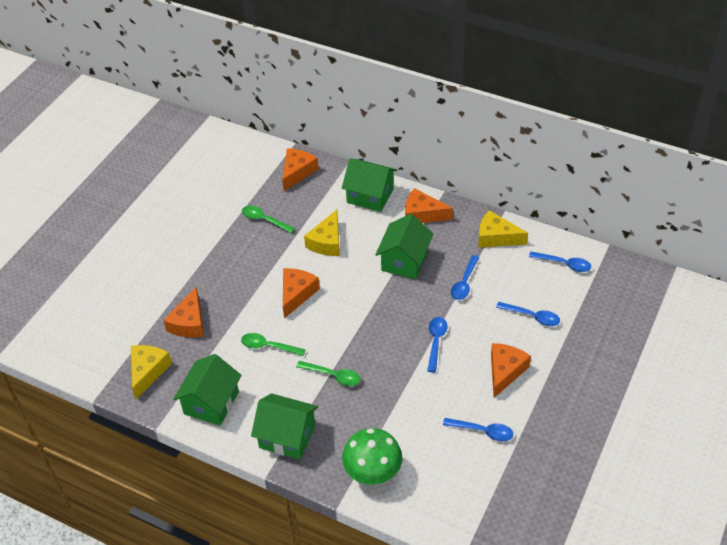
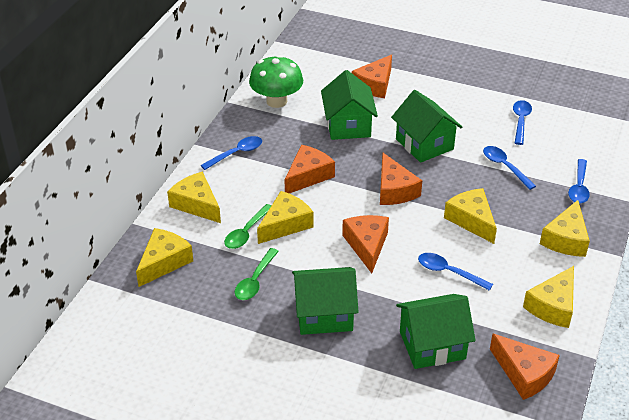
green spoon: 3 -> 2
yellow cheese: 3 -> 6

